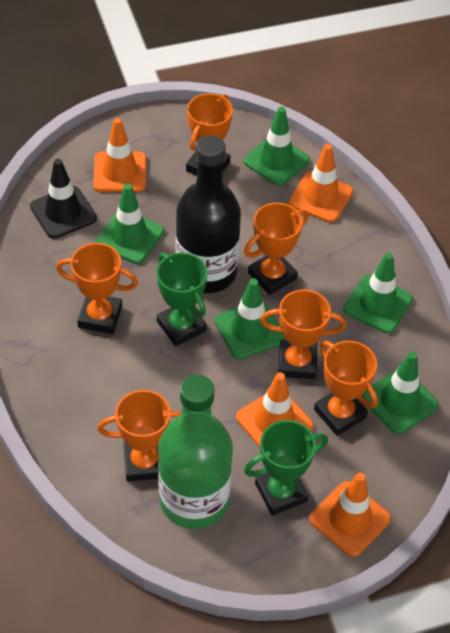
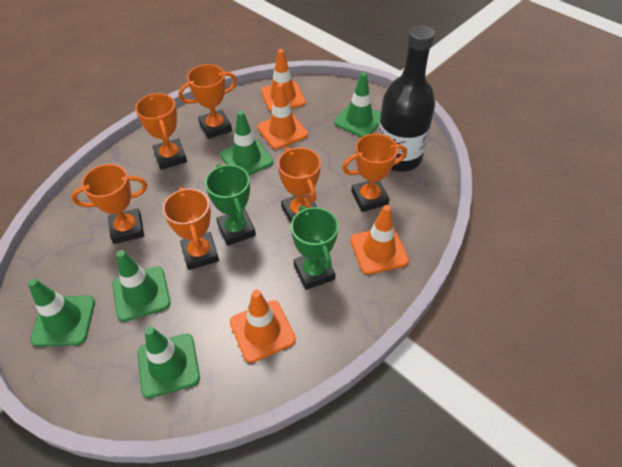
black traffic cone: 1 -> 0
green bottle: 1 -> 0

